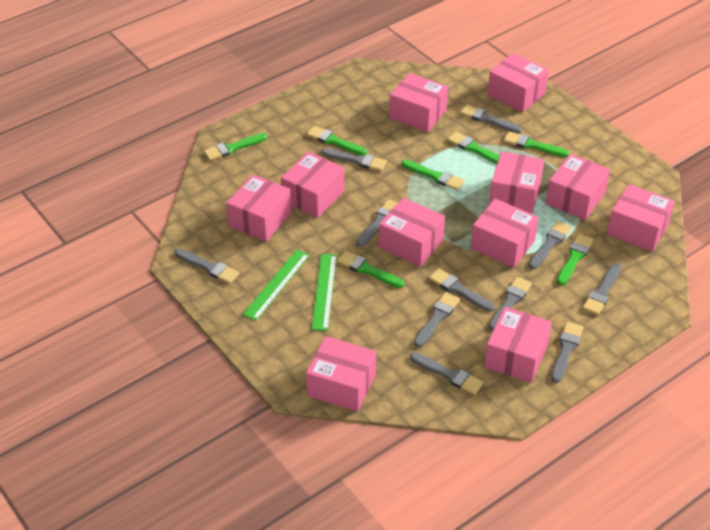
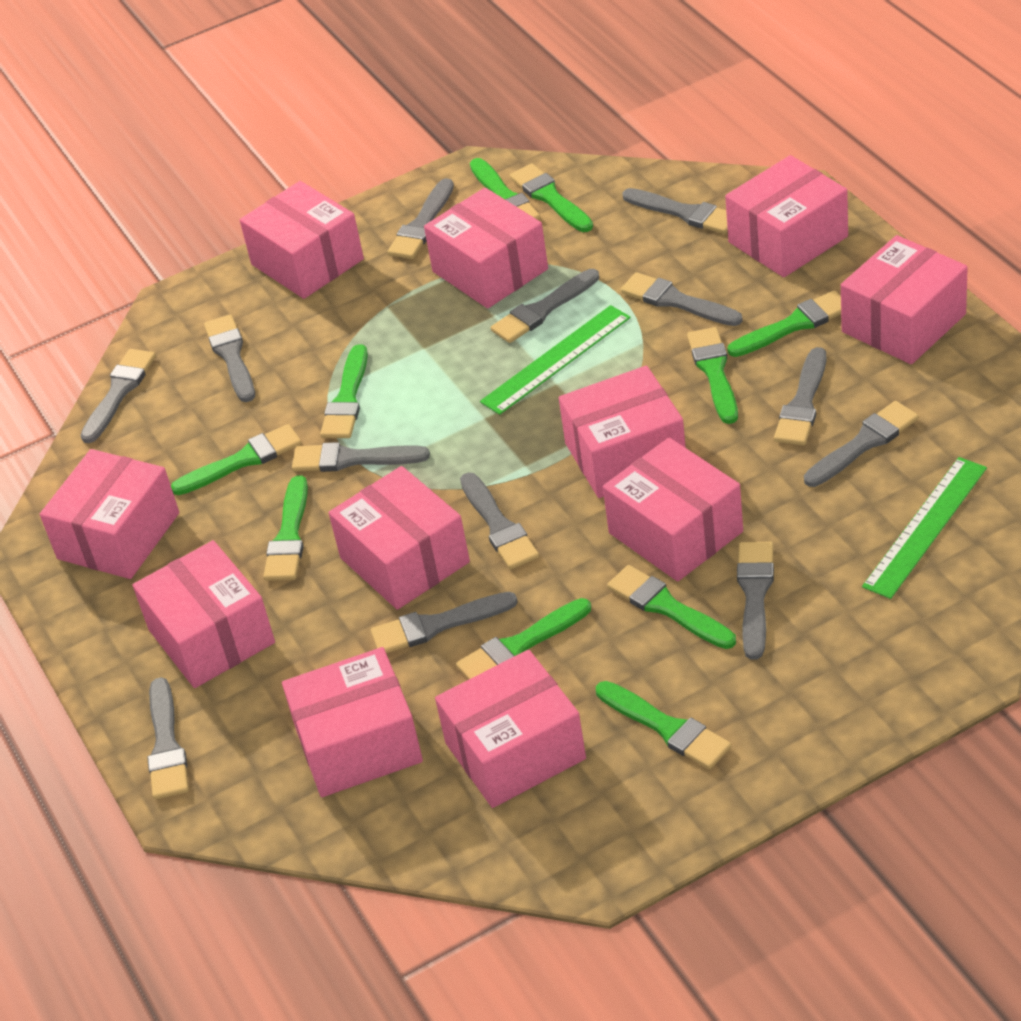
green brush: 7 -> 10
grey brush: 11 -> 13

